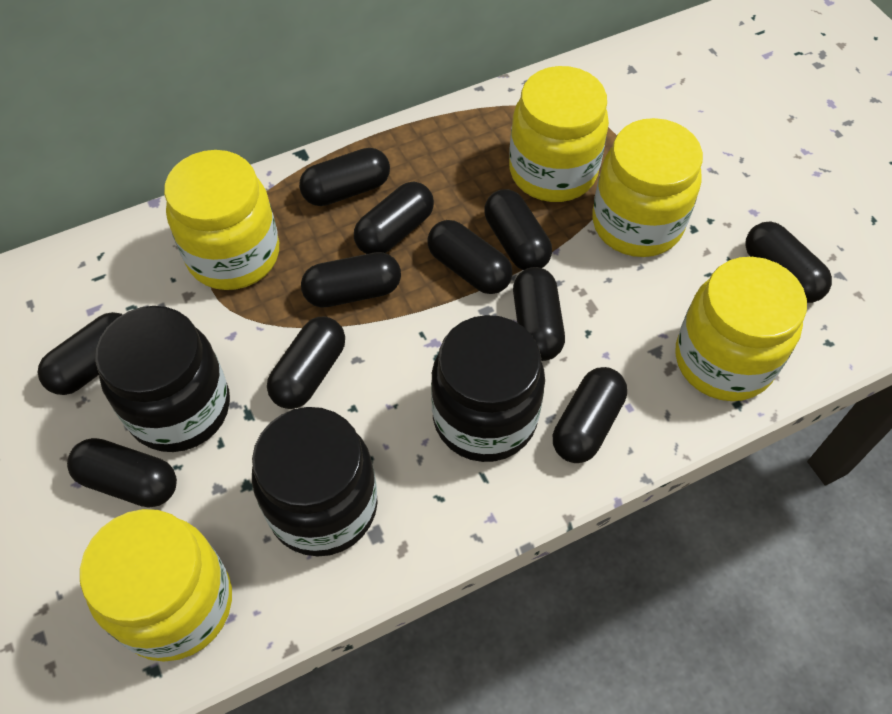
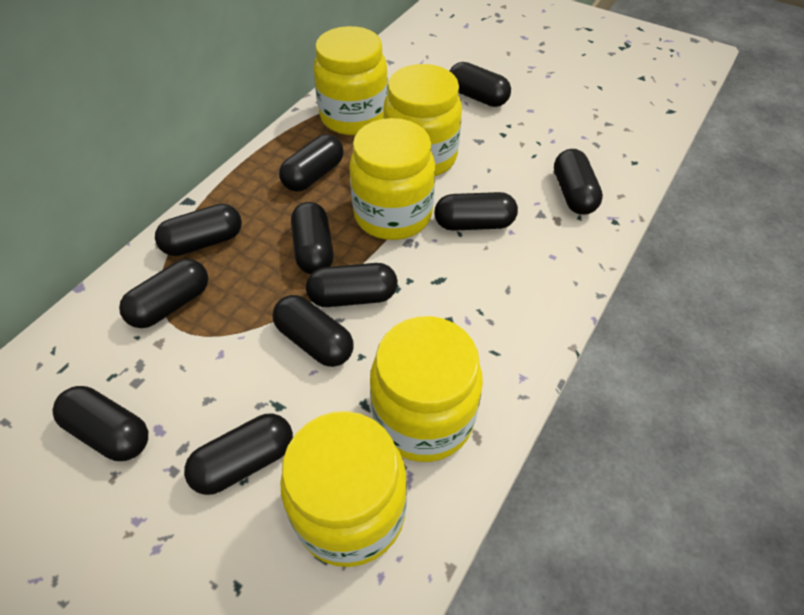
black jar: 3 -> 0

